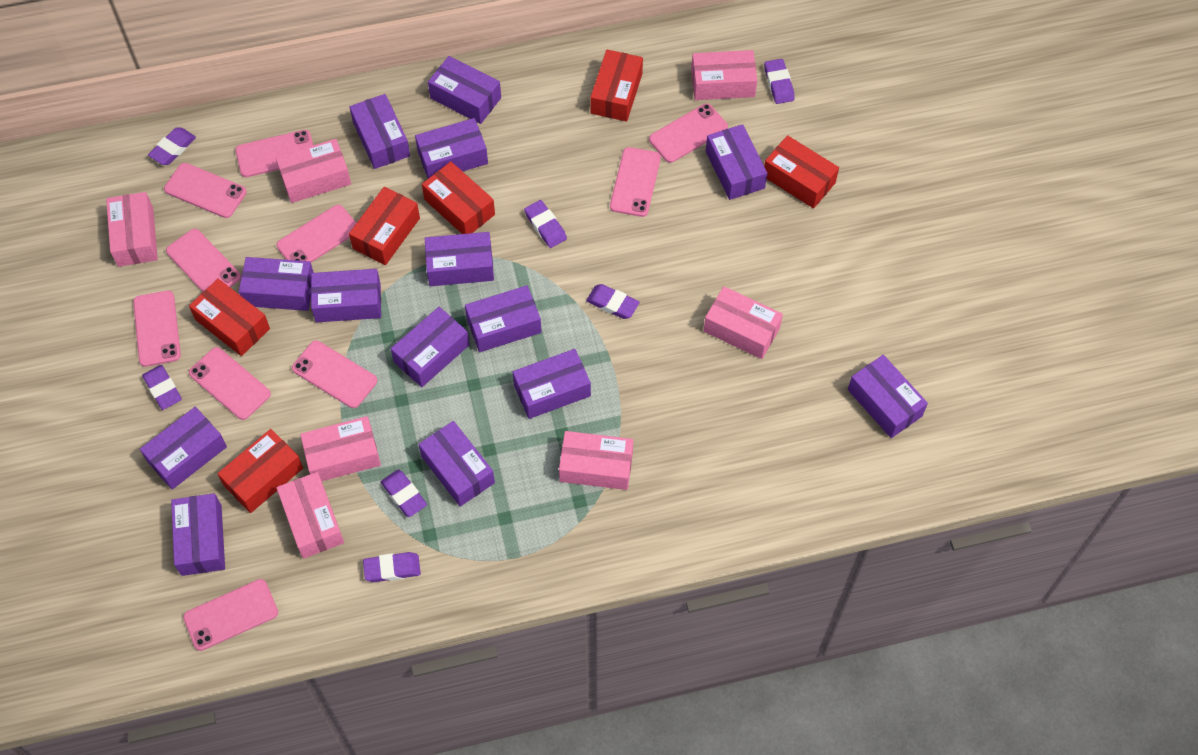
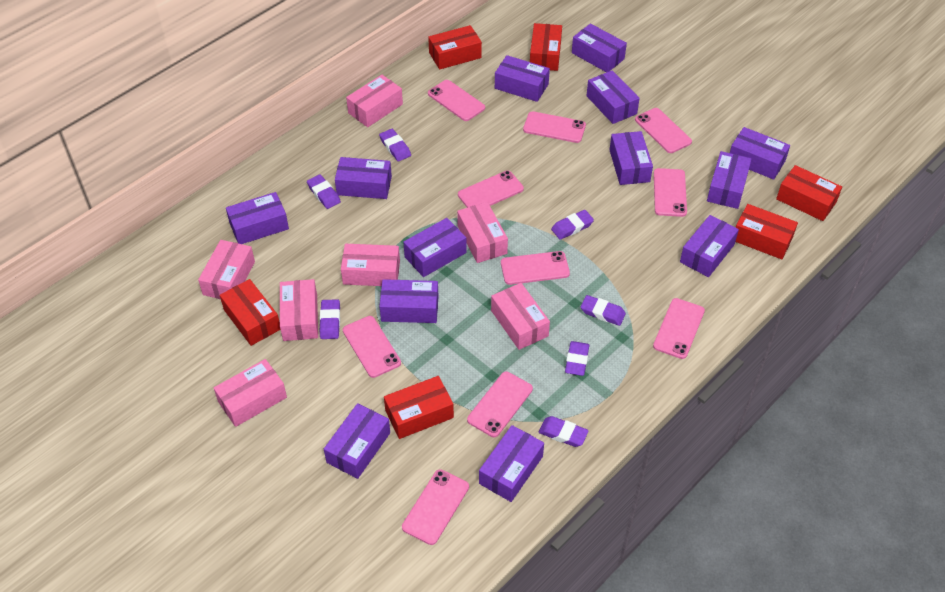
purple box: 14 -> 13

